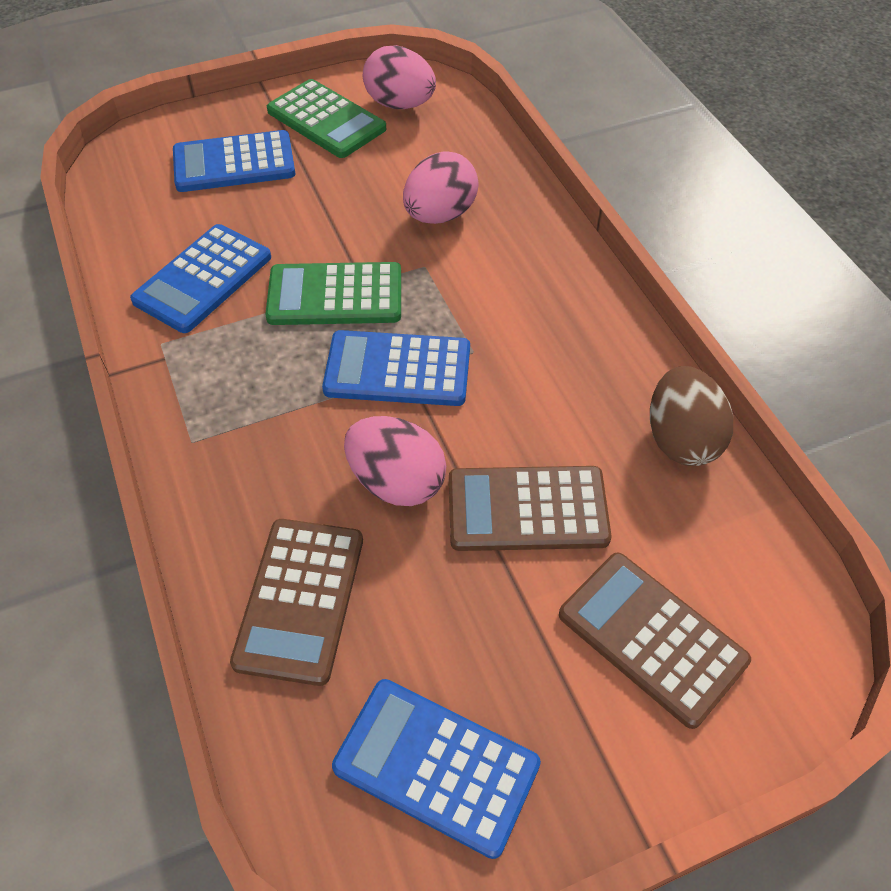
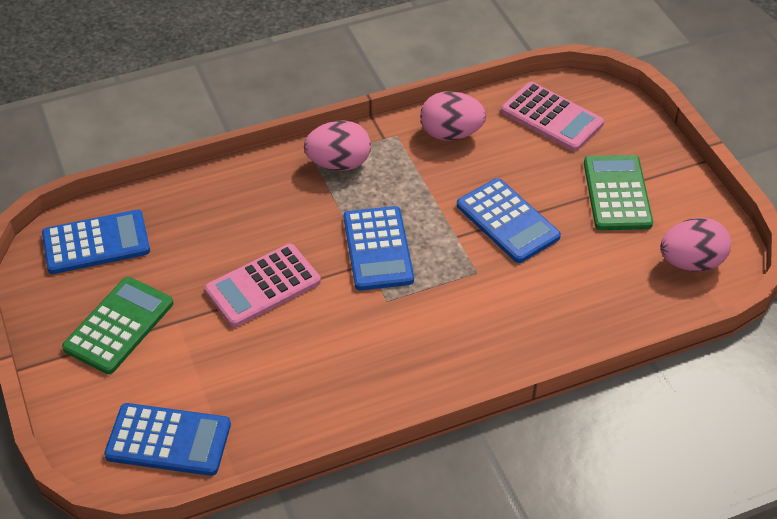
brown calculator: 3 -> 0
brown egg: 1 -> 0
pink calculator: 0 -> 2

